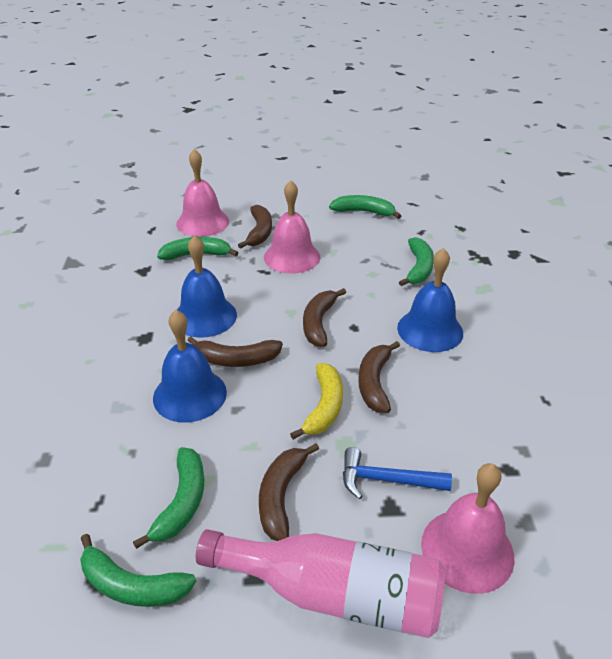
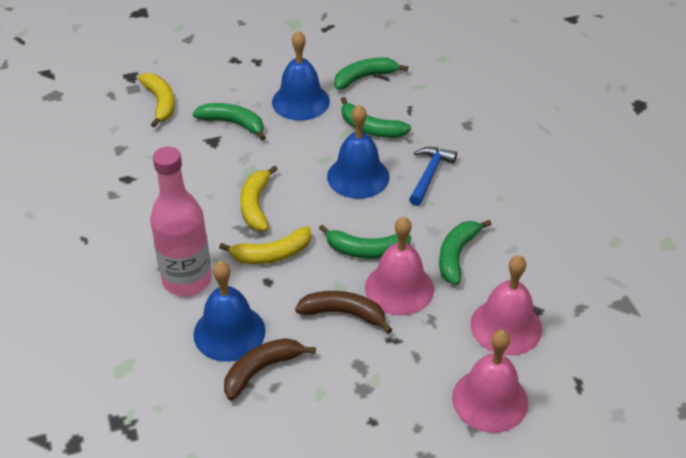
brown banana: 5 -> 2
yellow banana: 1 -> 3

